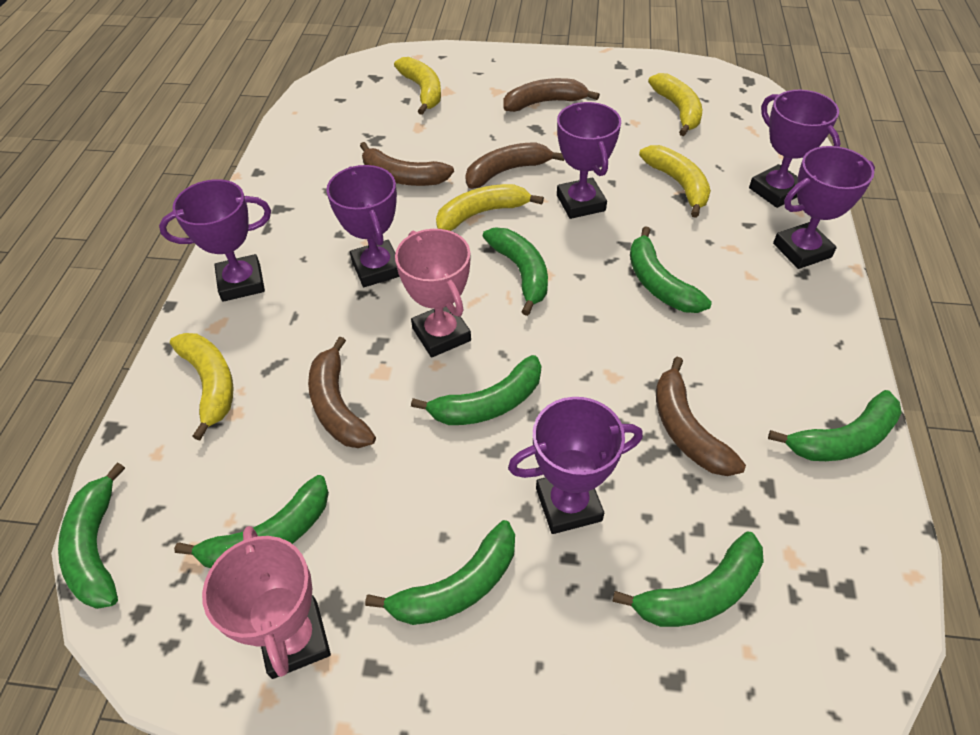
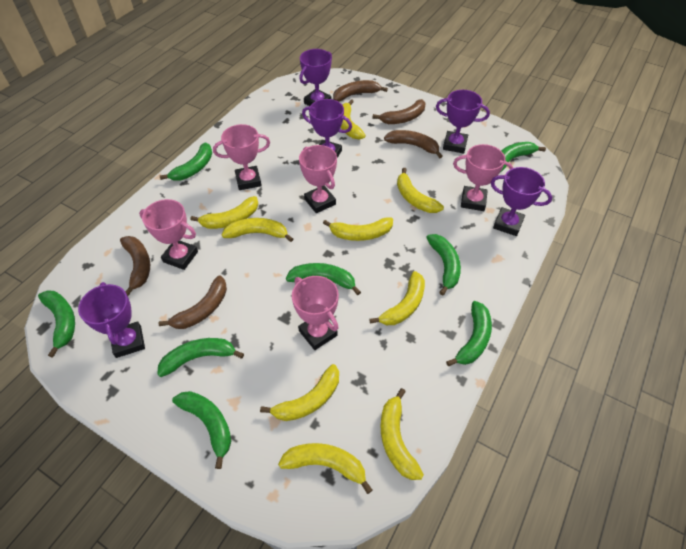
pink trophy: 2 -> 5
purple trophy: 6 -> 5
yellow banana: 5 -> 9

